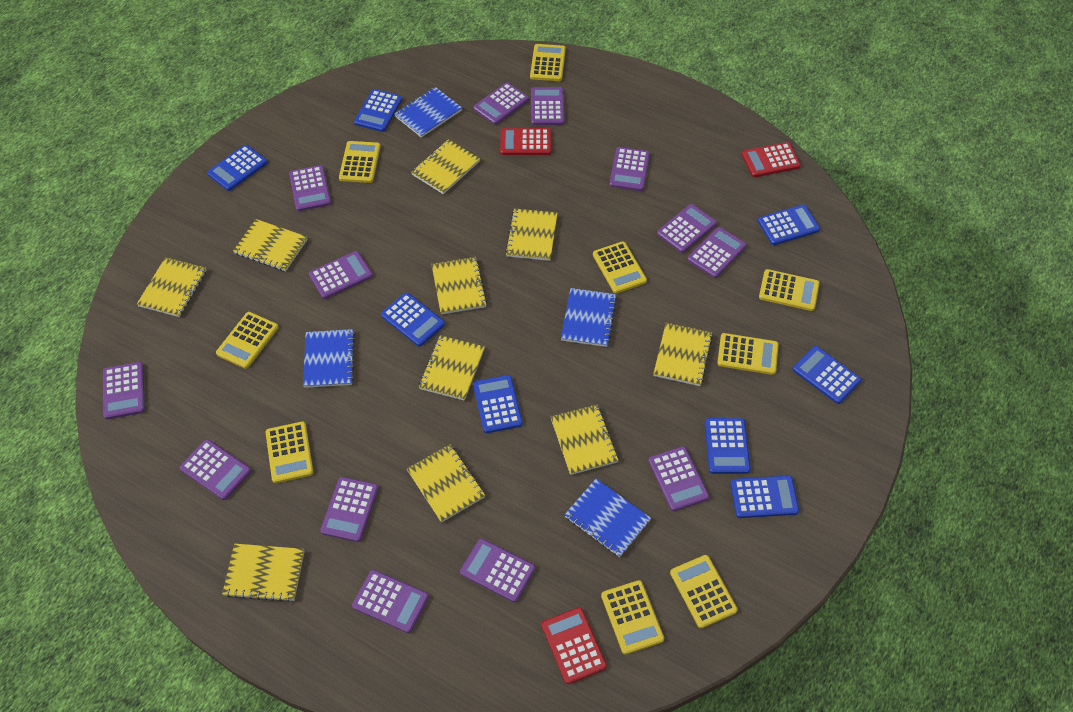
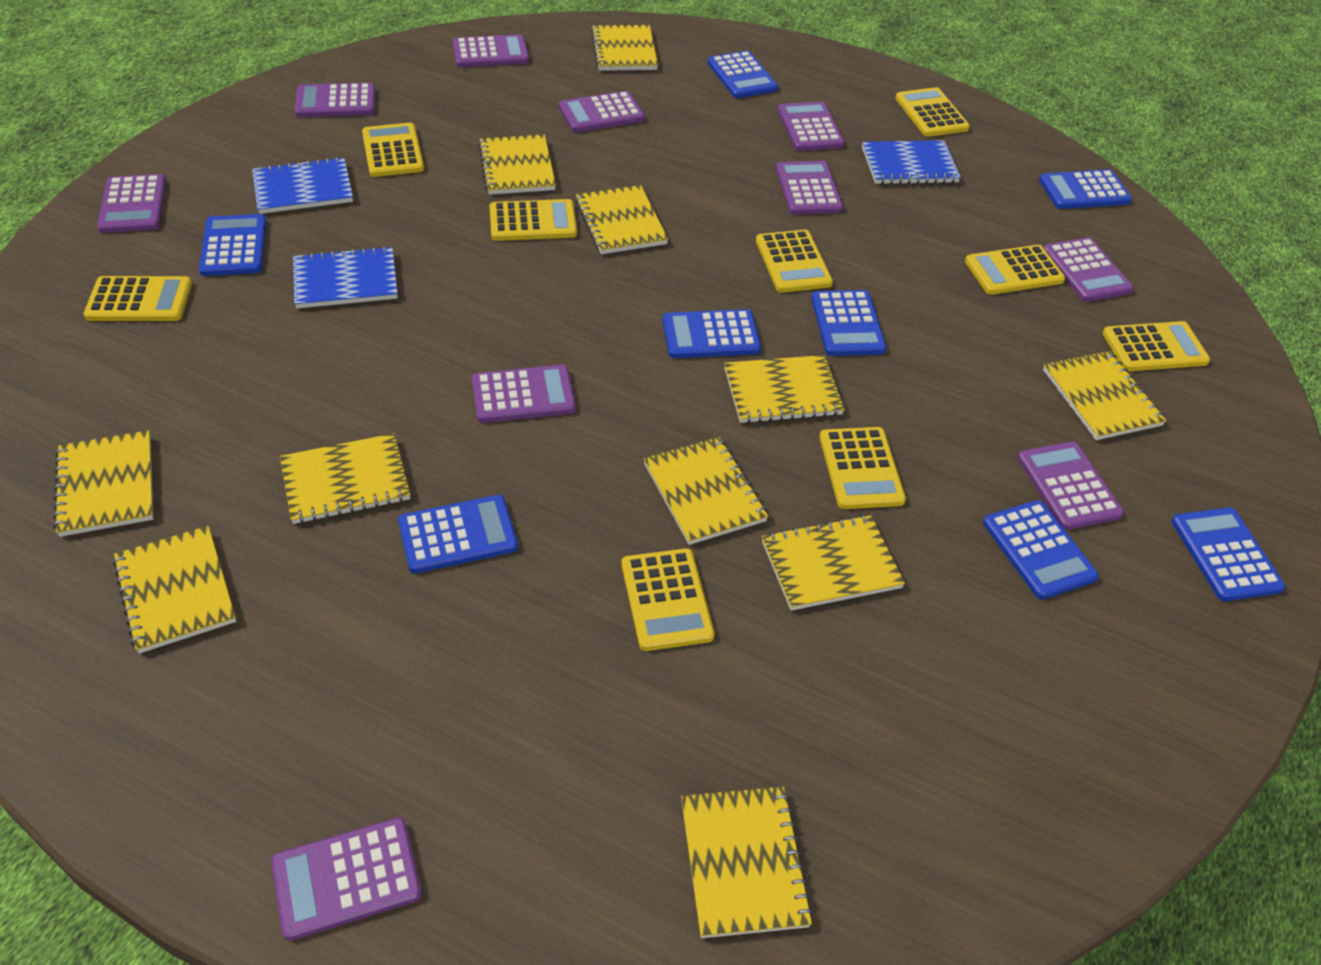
blue notebook: 4 -> 3
purple calculator: 13 -> 10
red calculator: 3 -> 0
yellow notebook: 10 -> 11

